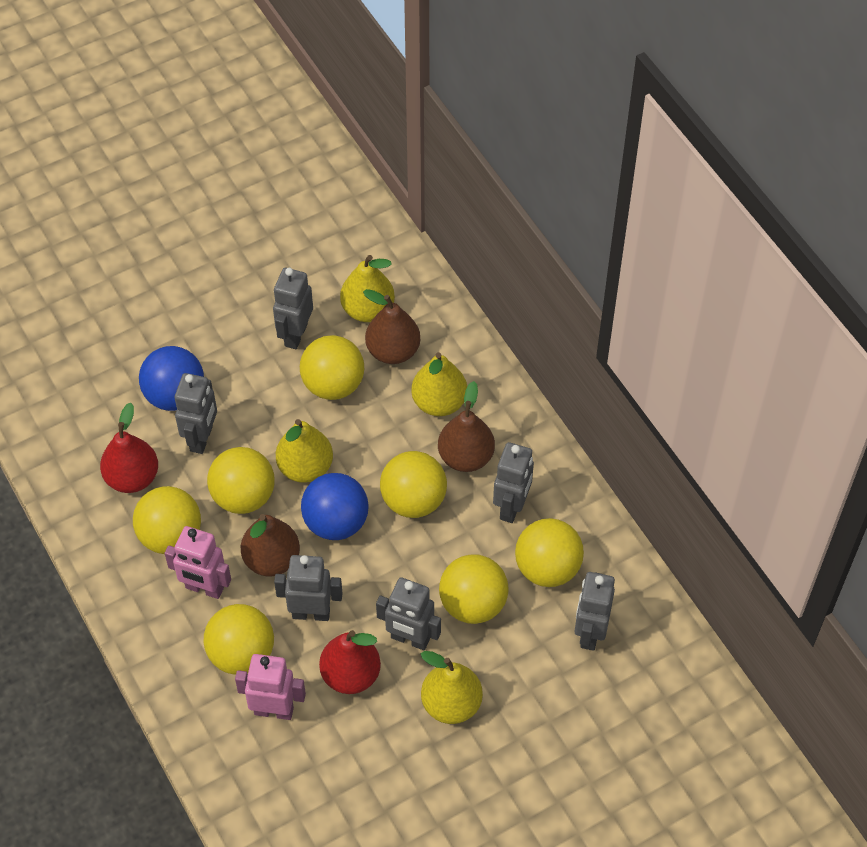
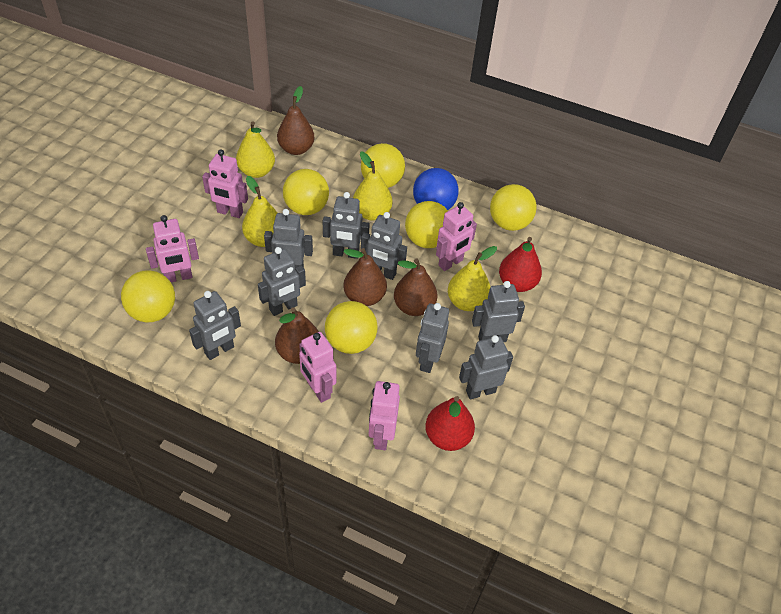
blue ball: 2 -> 1
brown pear: 3 -> 4
grey robot: 6 -> 8
pink robot: 2 -> 5
yellow ball: 7 -> 6

